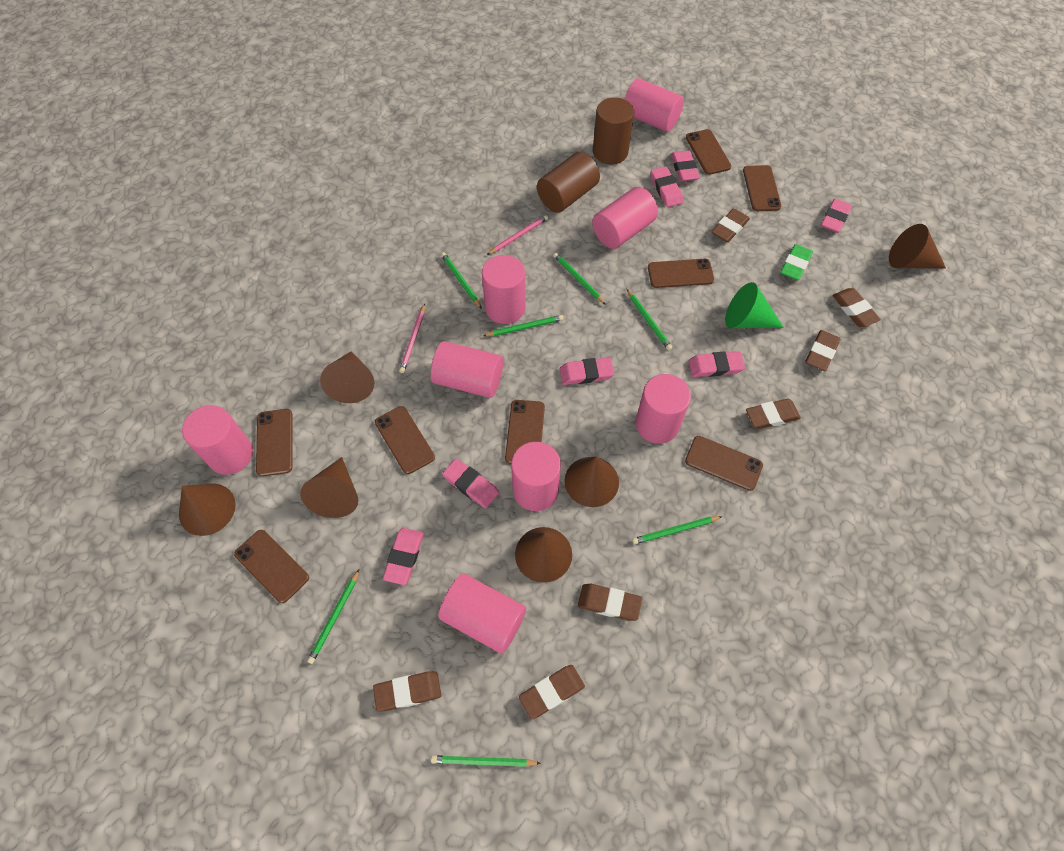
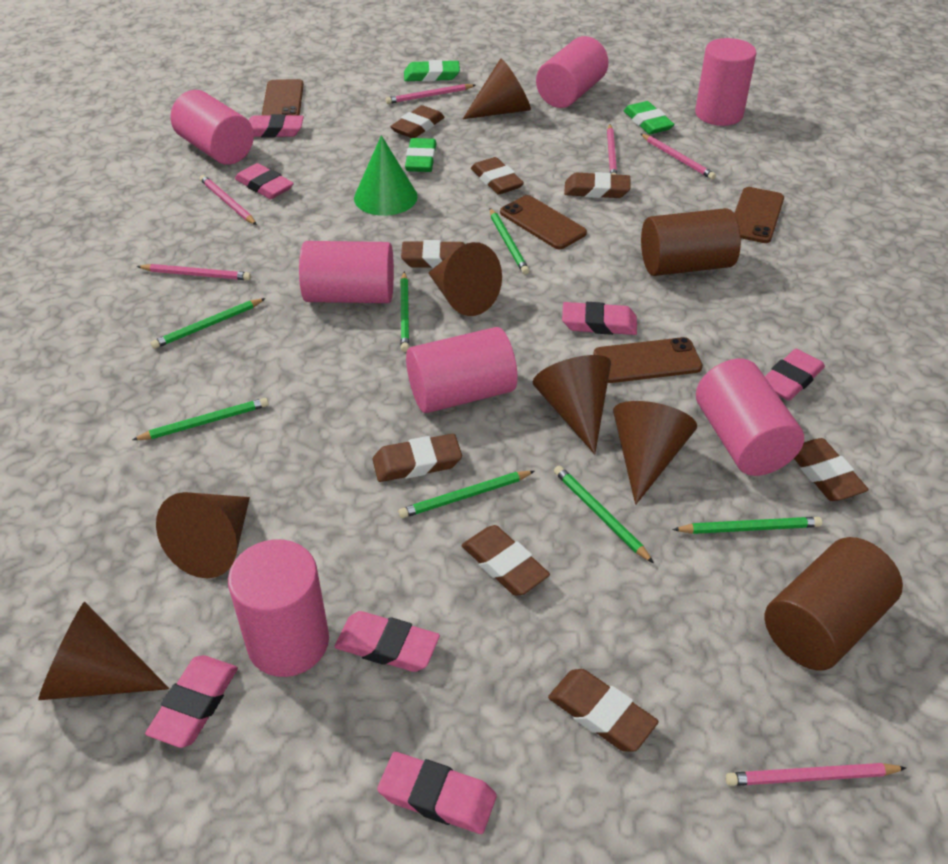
brown eraser: 7 -> 8
brown phone: 8 -> 4
green eraser: 1 -> 3
pink cylinder: 8 -> 7
pink pencil: 2 -> 6

